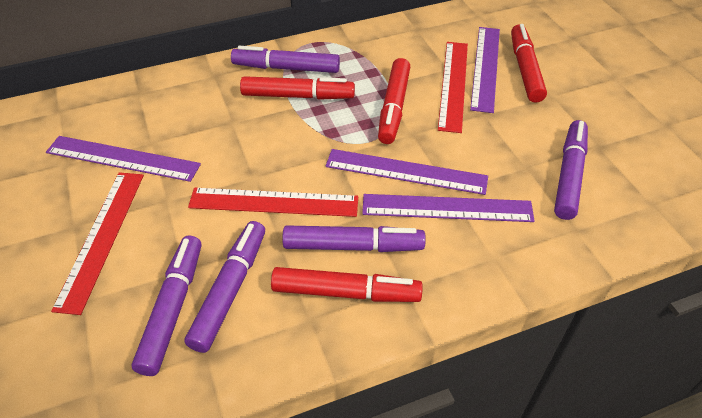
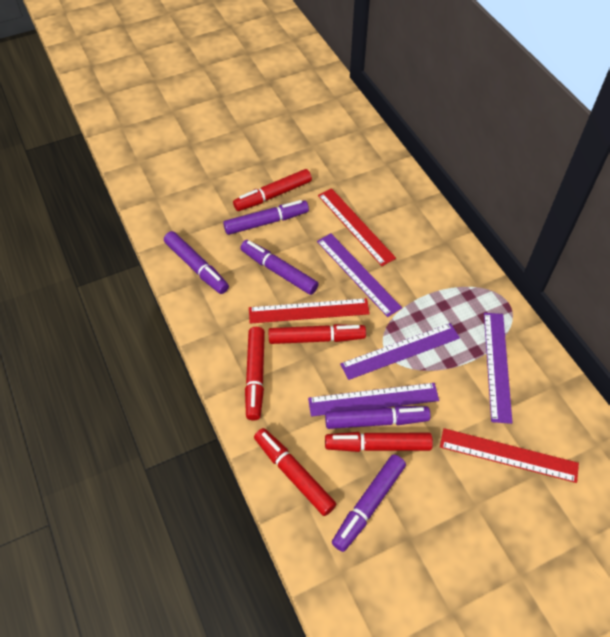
red marker: 4 -> 5

